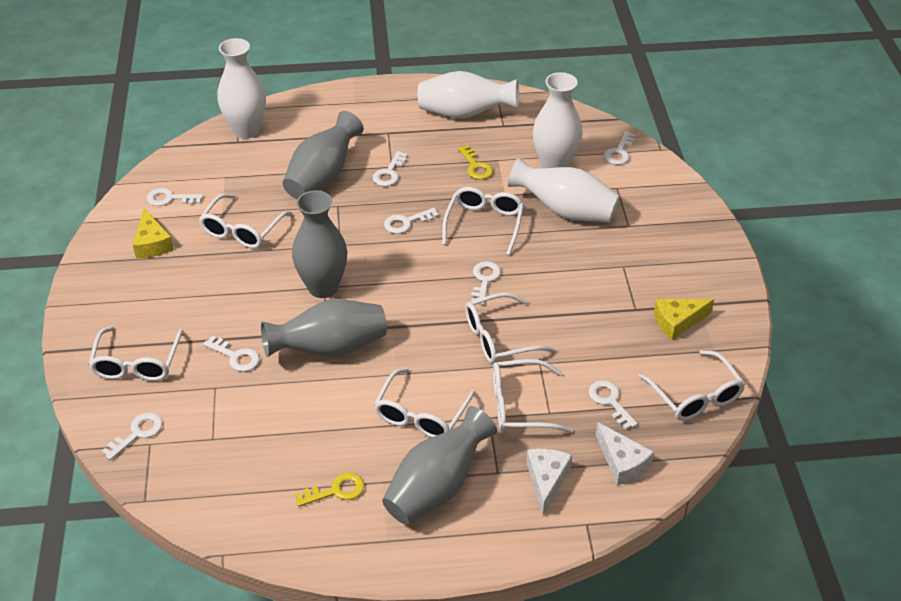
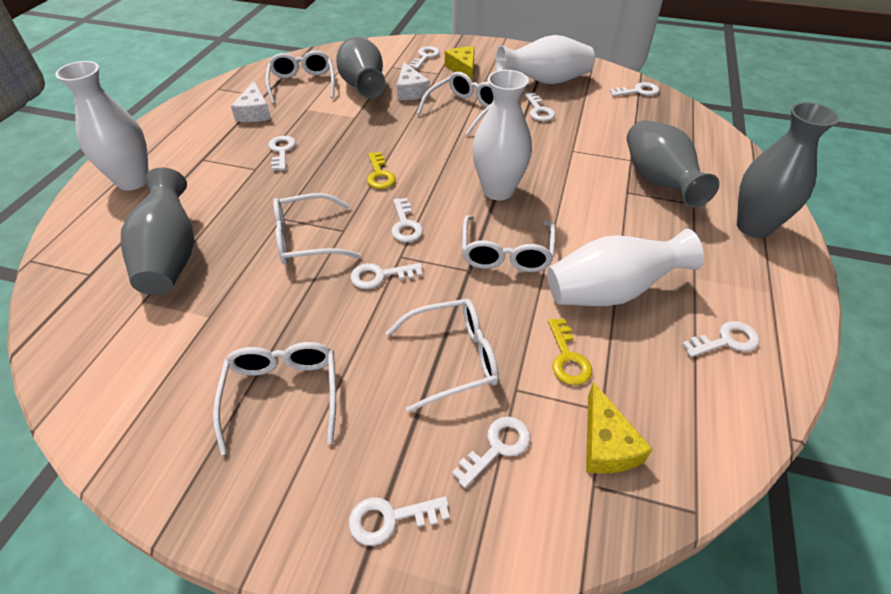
white glasses: 7 -> 6
white key: 8 -> 9

